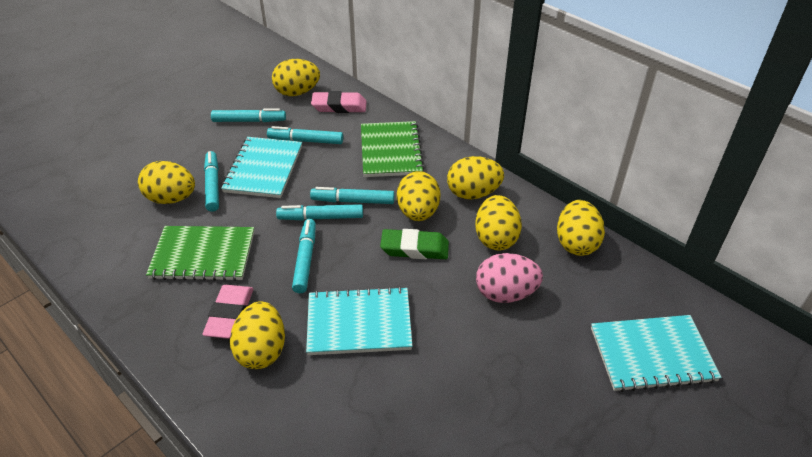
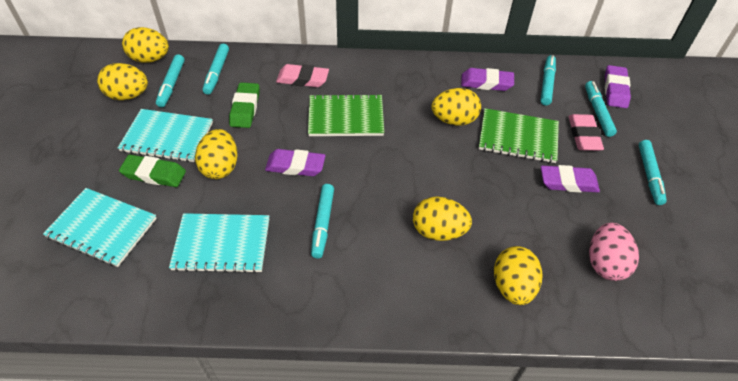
green eraser: 1 -> 2
purple eraser: 0 -> 4
yellow egg: 7 -> 6

